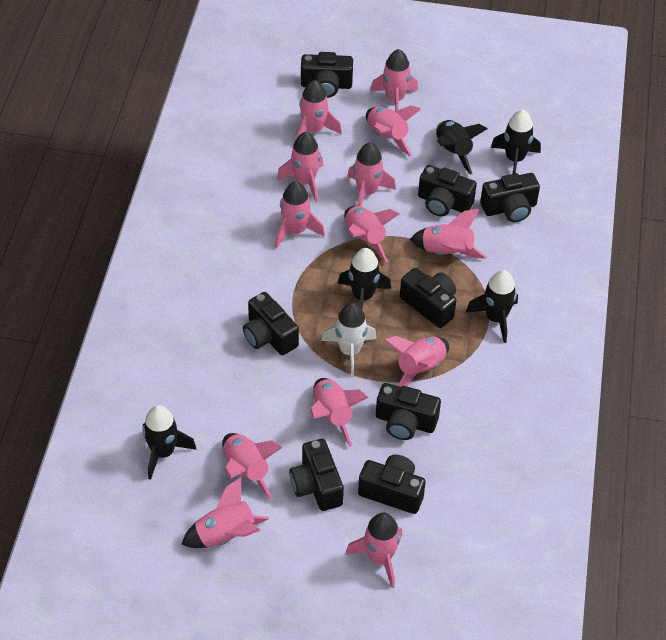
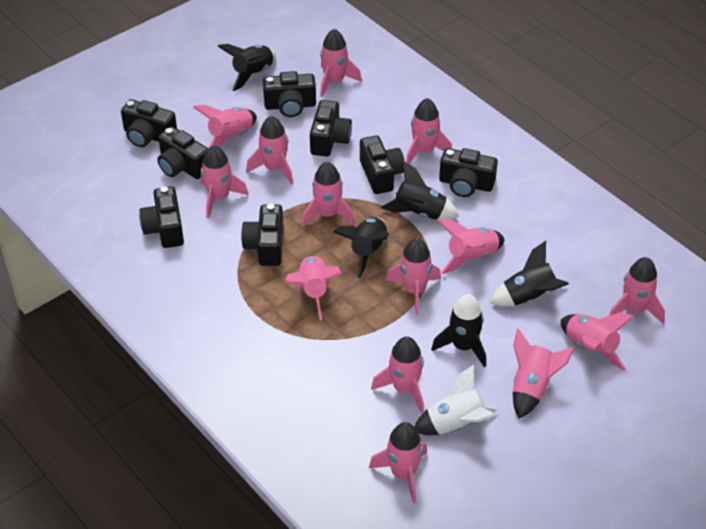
pink rocket: 13 -> 14

